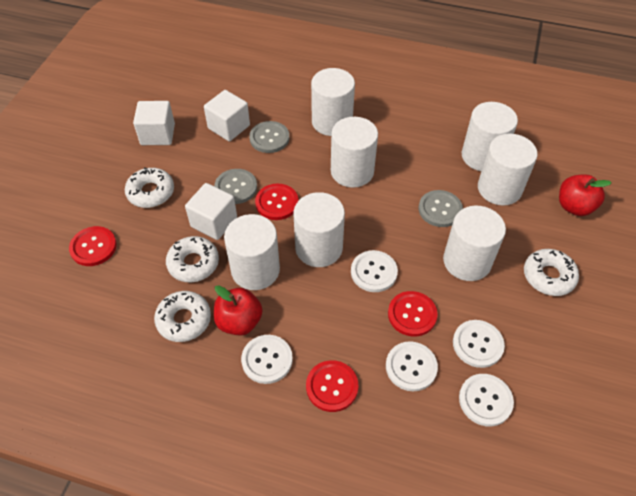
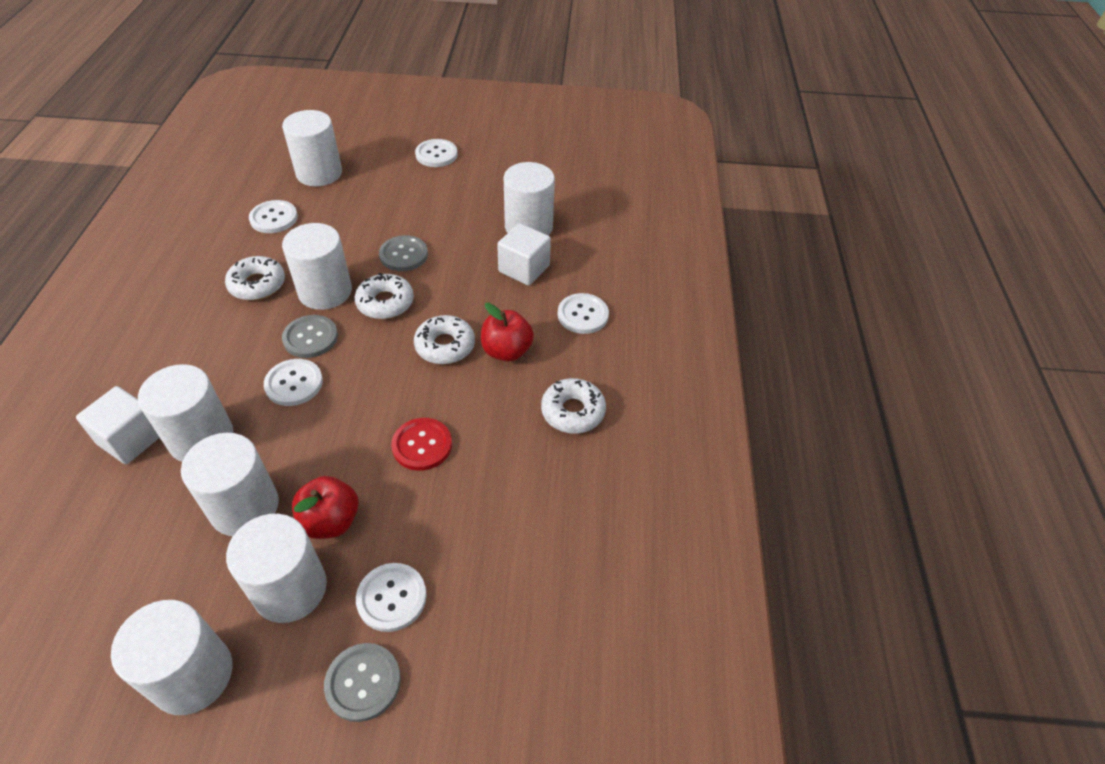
red button: 4 -> 1
white cube: 3 -> 2

